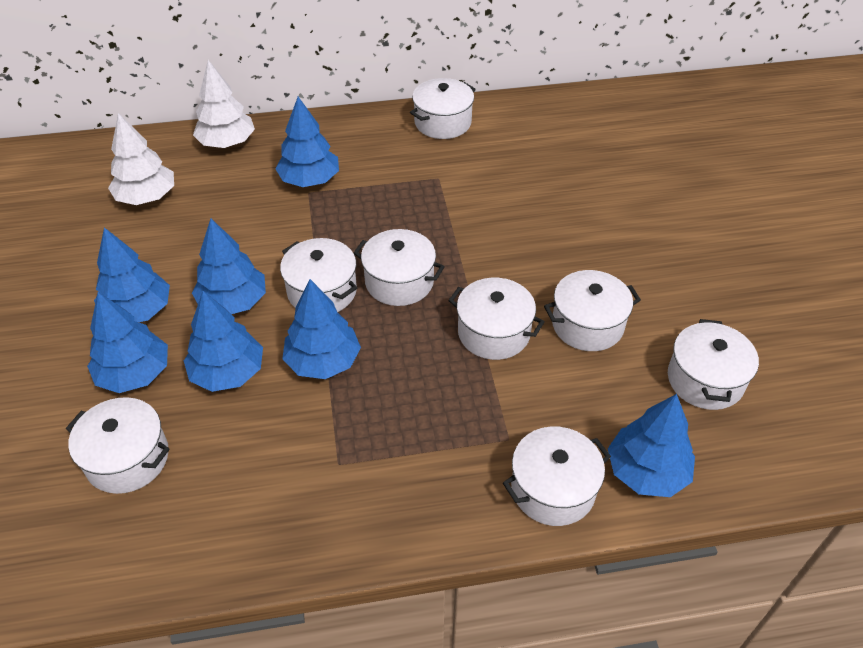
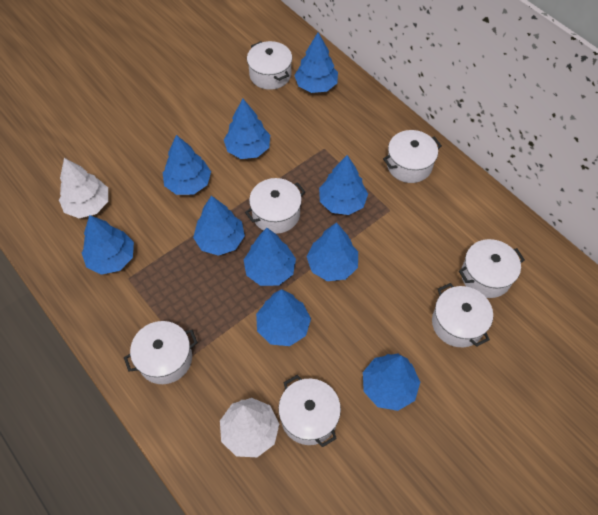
blue tree: 7 -> 10
white pot: 8 -> 7

